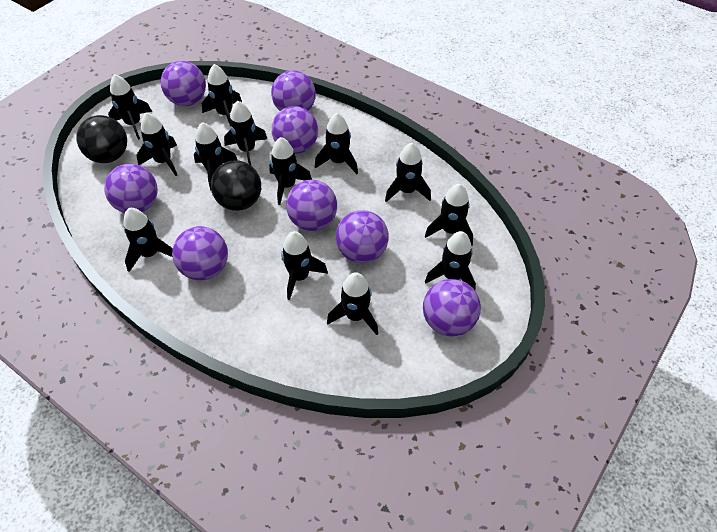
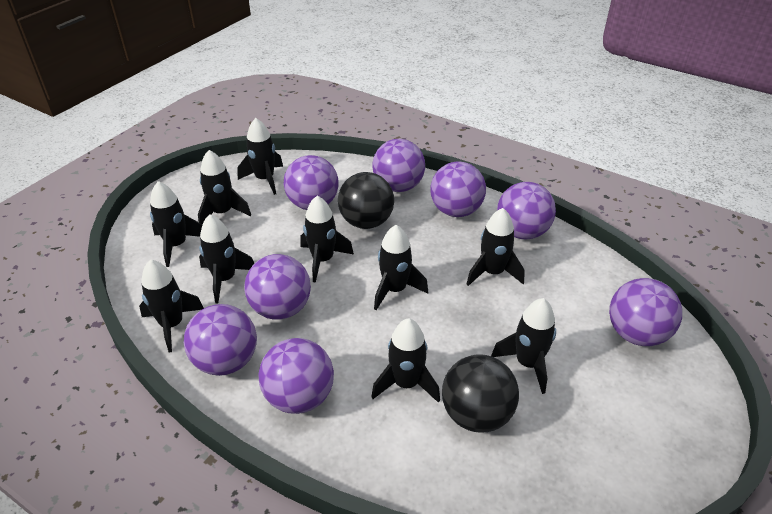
black rocket: 13 -> 10

